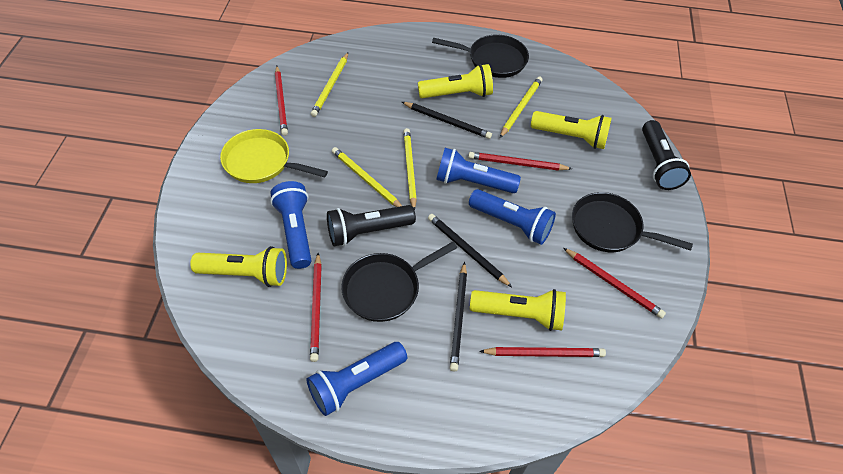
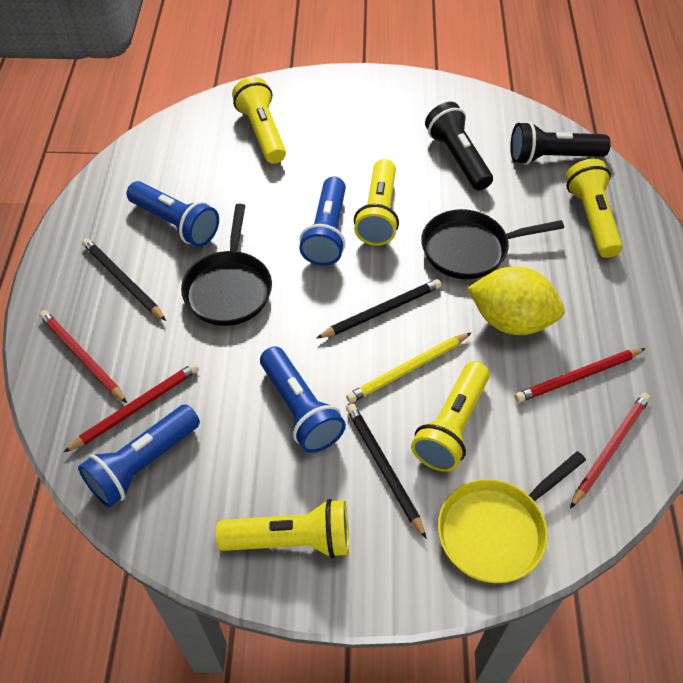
black pan: 3 -> 2
red pencil: 5 -> 4
yellow flashlight: 4 -> 5
yellow lemon: 0 -> 1
yellow pencil: 4 -> 1

